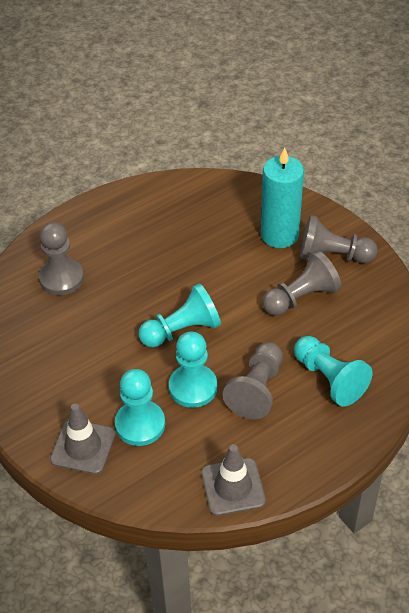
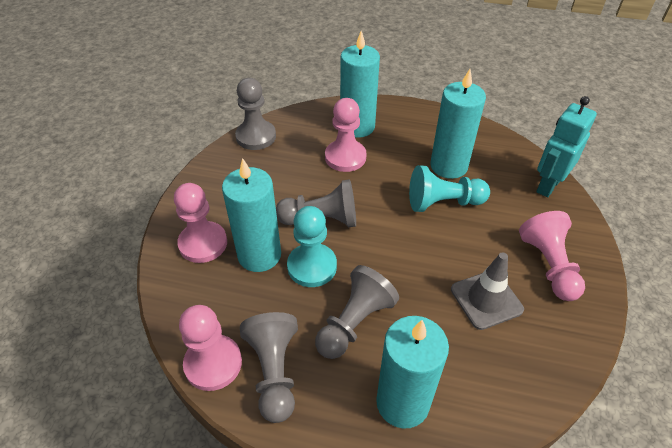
grey traffic cone: 2 -> 1
pink pawn: 0 -> 4
turquoise candle: 1 -> 4
turquoise pawn: 4 -> 2
turquoise robot: 0 -> 1

